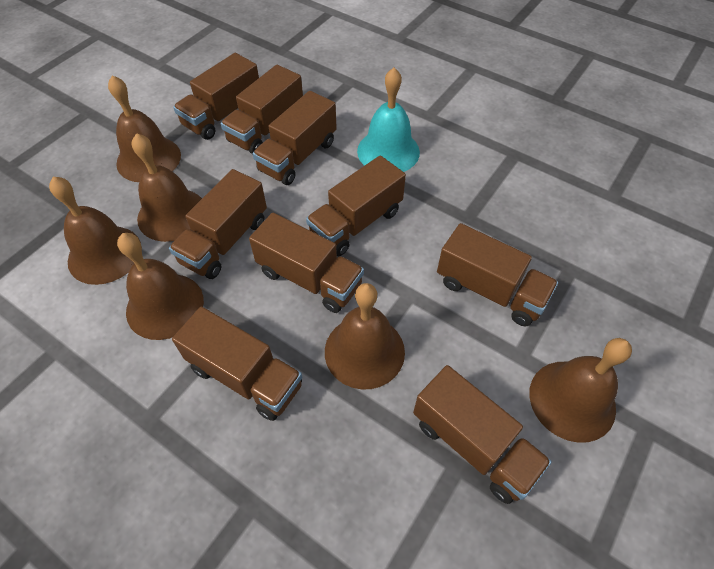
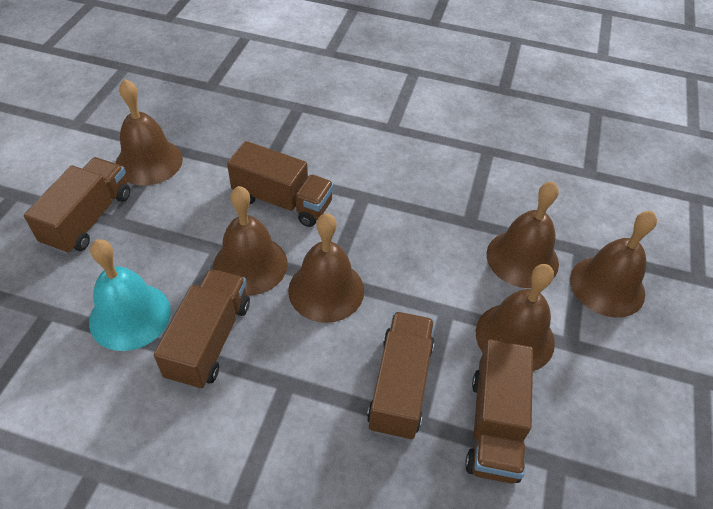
brown truck: 9 -> 5

